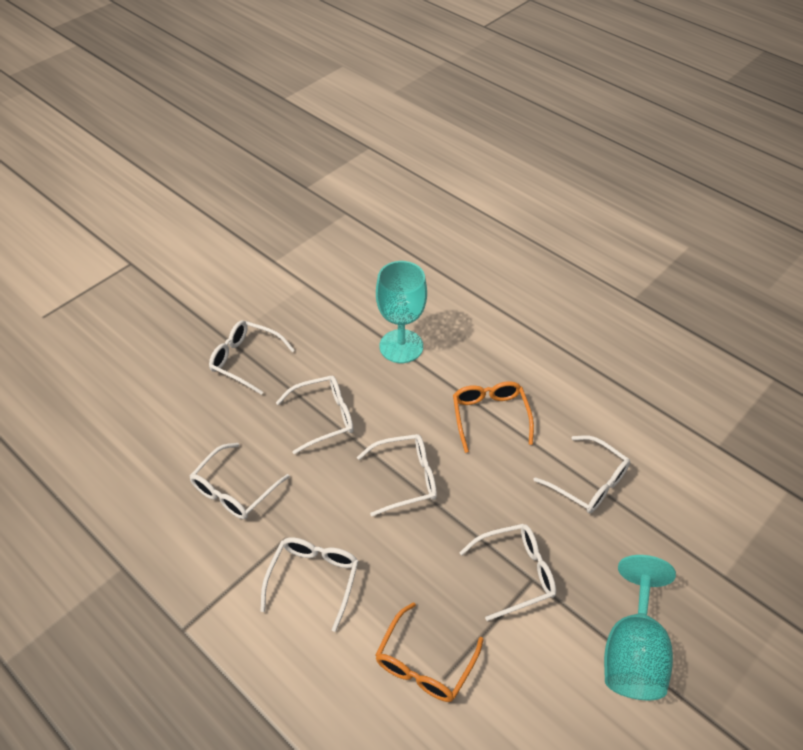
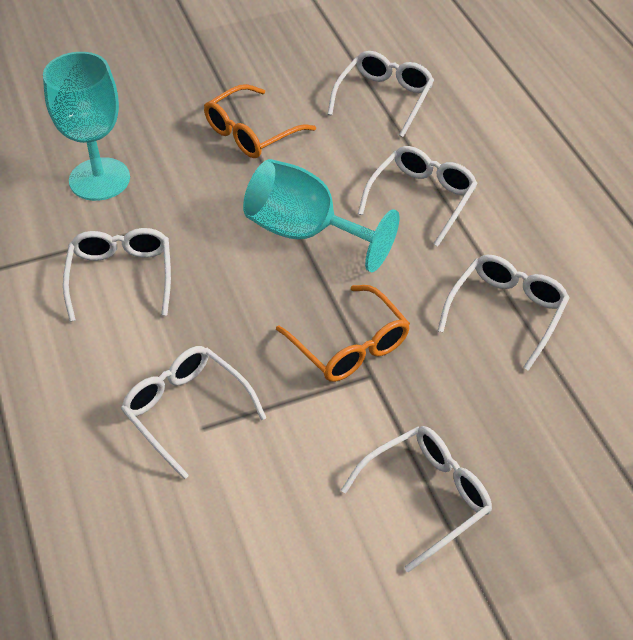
white glasses: 7 -> 6

